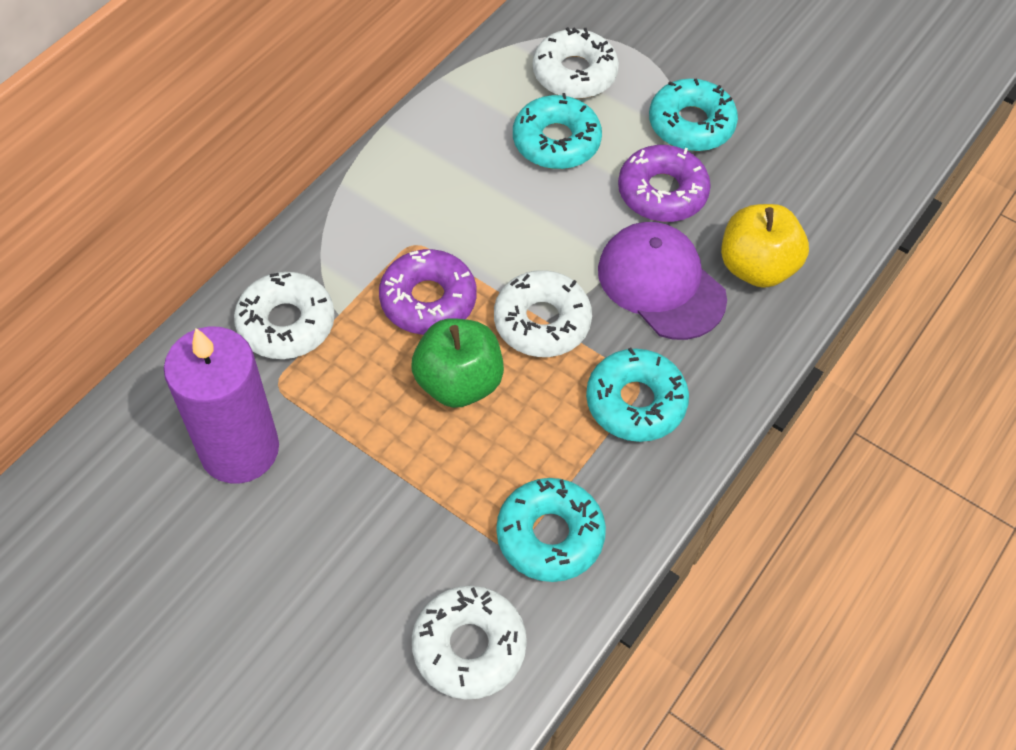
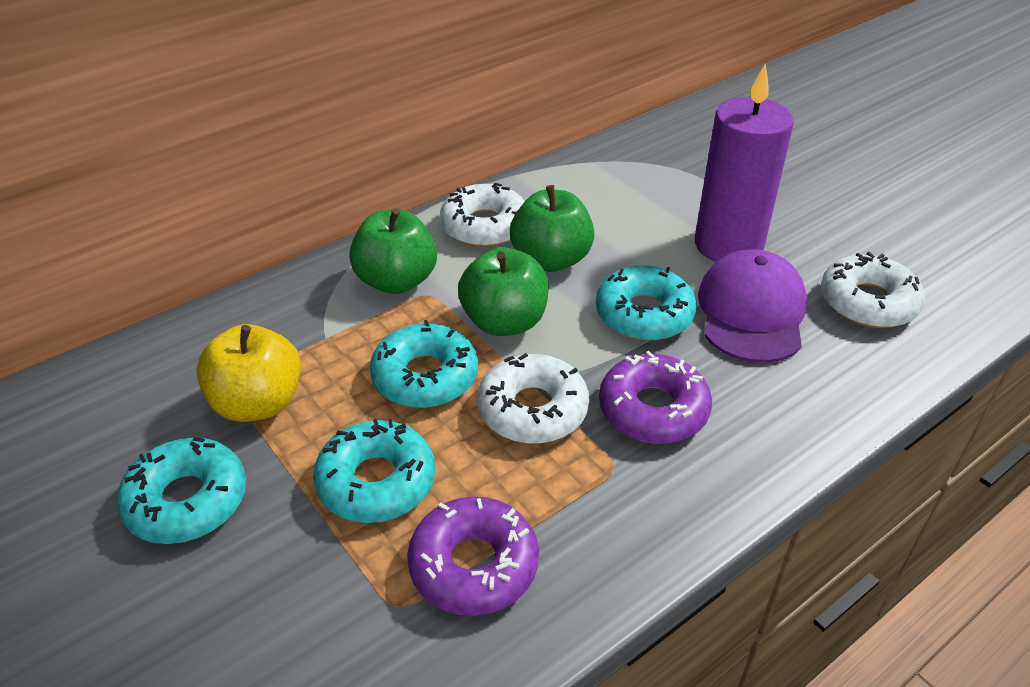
green apple: 1 -> 3
white donut: 4 -> 3

